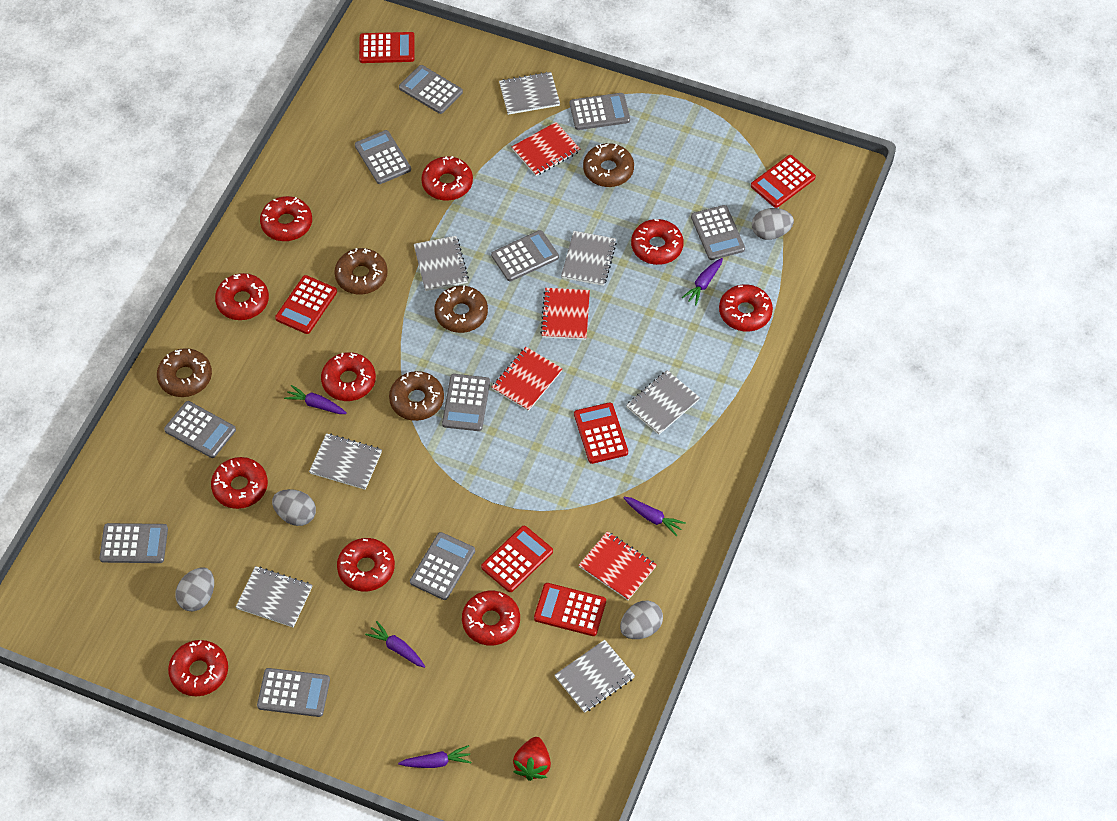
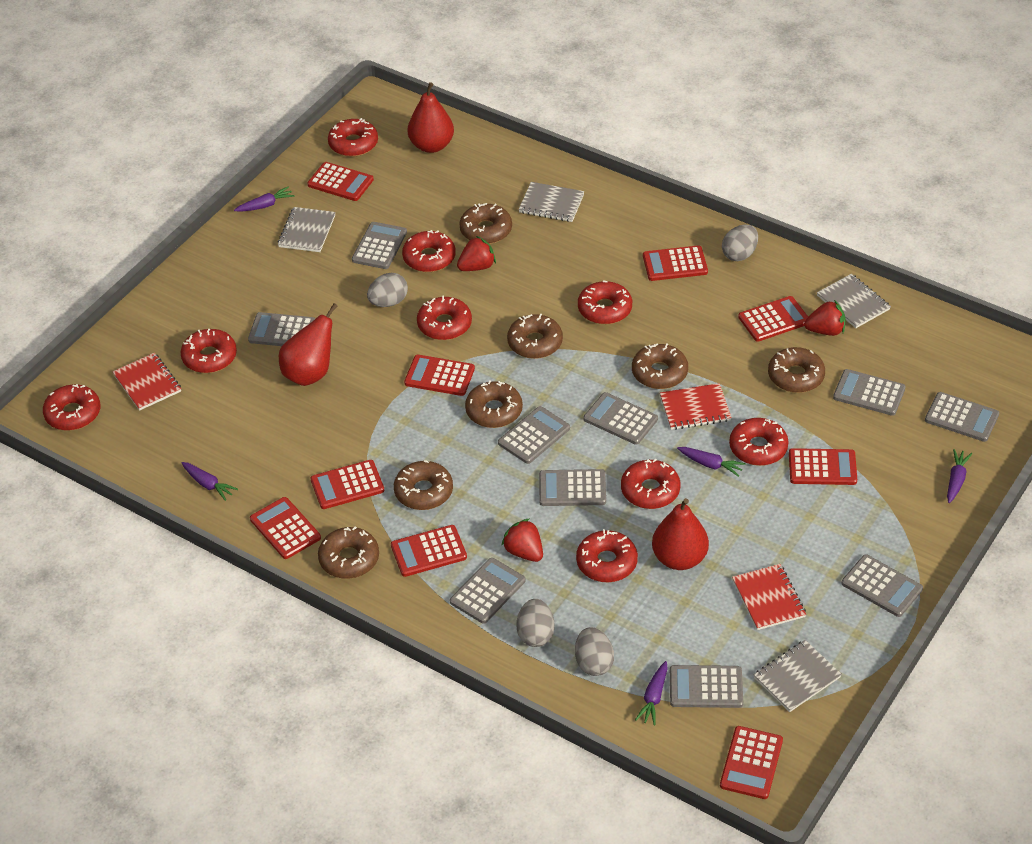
brown donut: 5 -> 7
grey notebook: 7 -> 4
red calculator: 6 -> 9
red donut: 10 -> 9
red notebook: 4 -> 3
red pear: 0 -> 3
red strawberry: 1 -> 3

